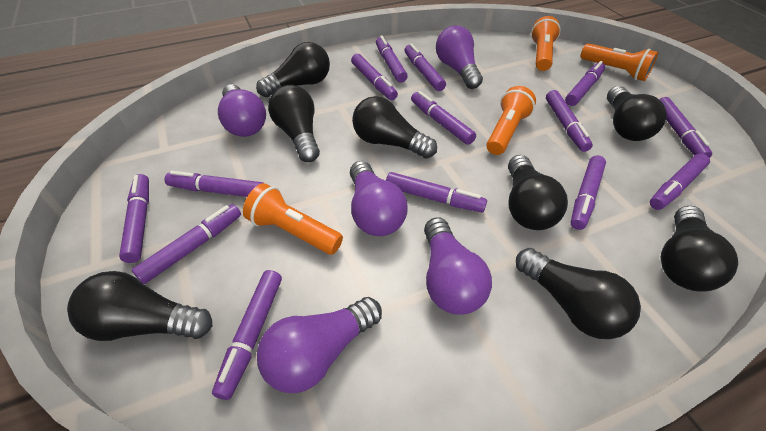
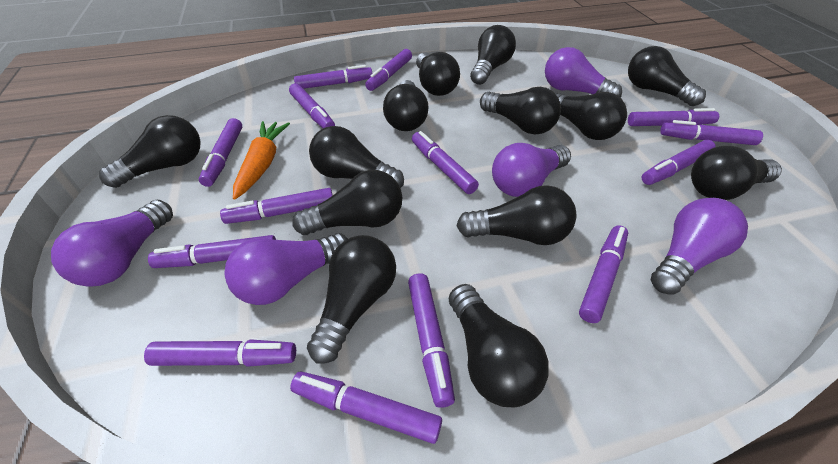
black light bulb: 8 -> 13
orange carrot: 0 -> 1
orange flashlight: 4 -> 0

